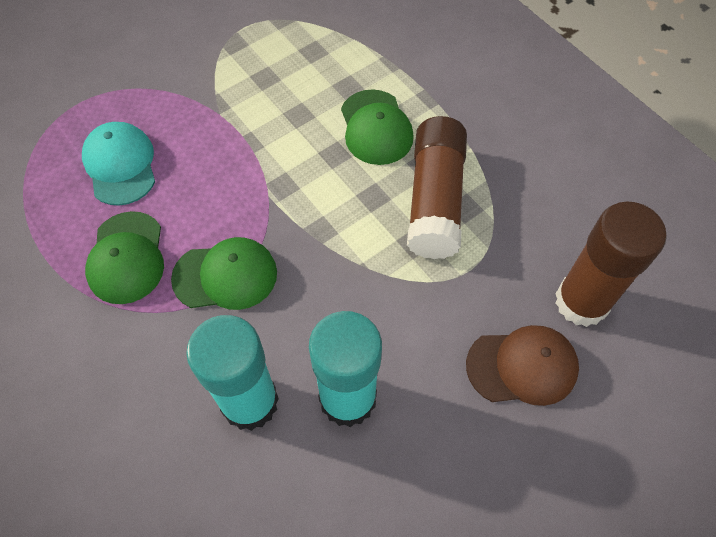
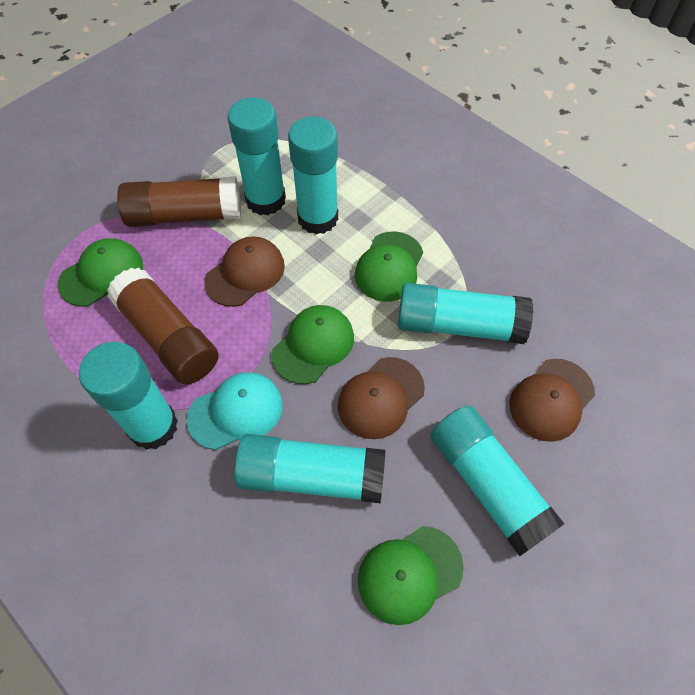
brown cap: 1 -> 3
green cap: 3 -> 4
turquoise glue stick: 2 -> 6

